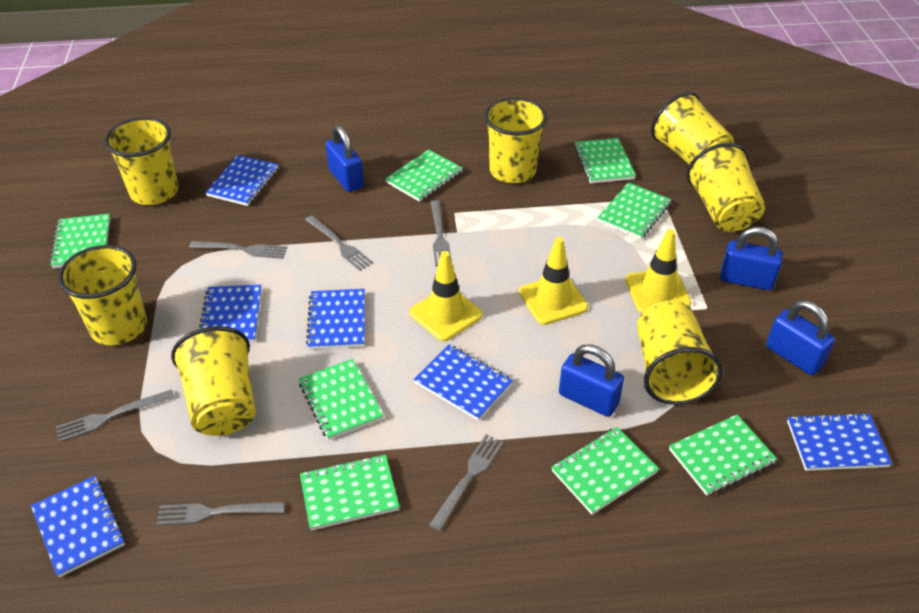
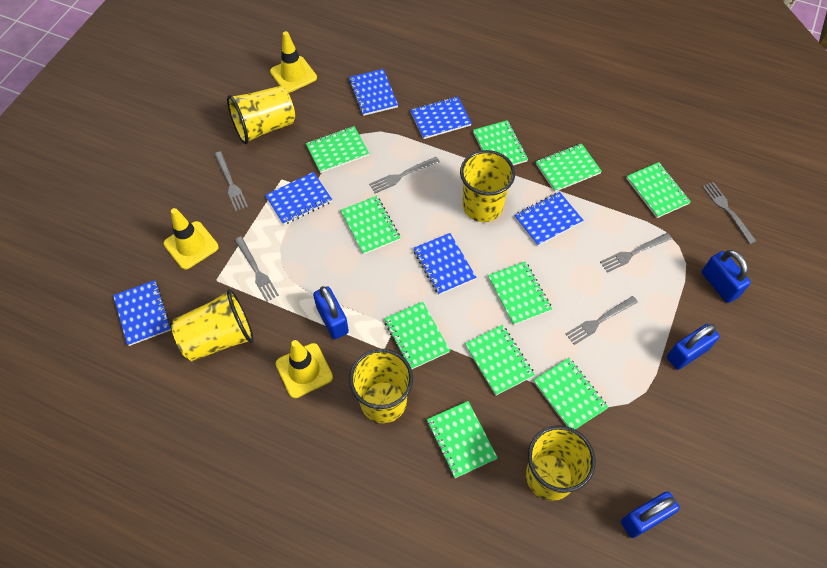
green notebook: 8 -> 10
yellow cup: 7 -> 5

